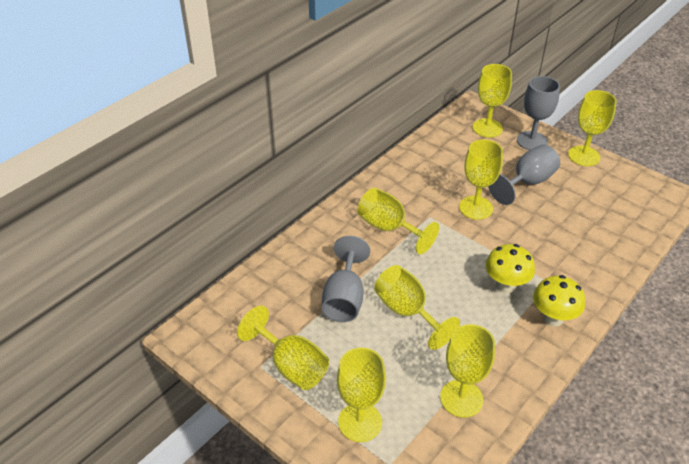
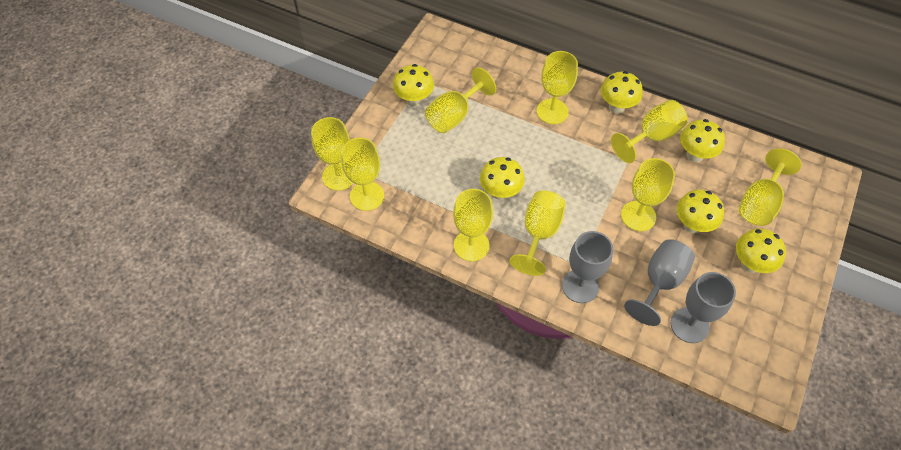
yellow goblet: 8 -> 9
yellow mushroom: 2 -> 6

